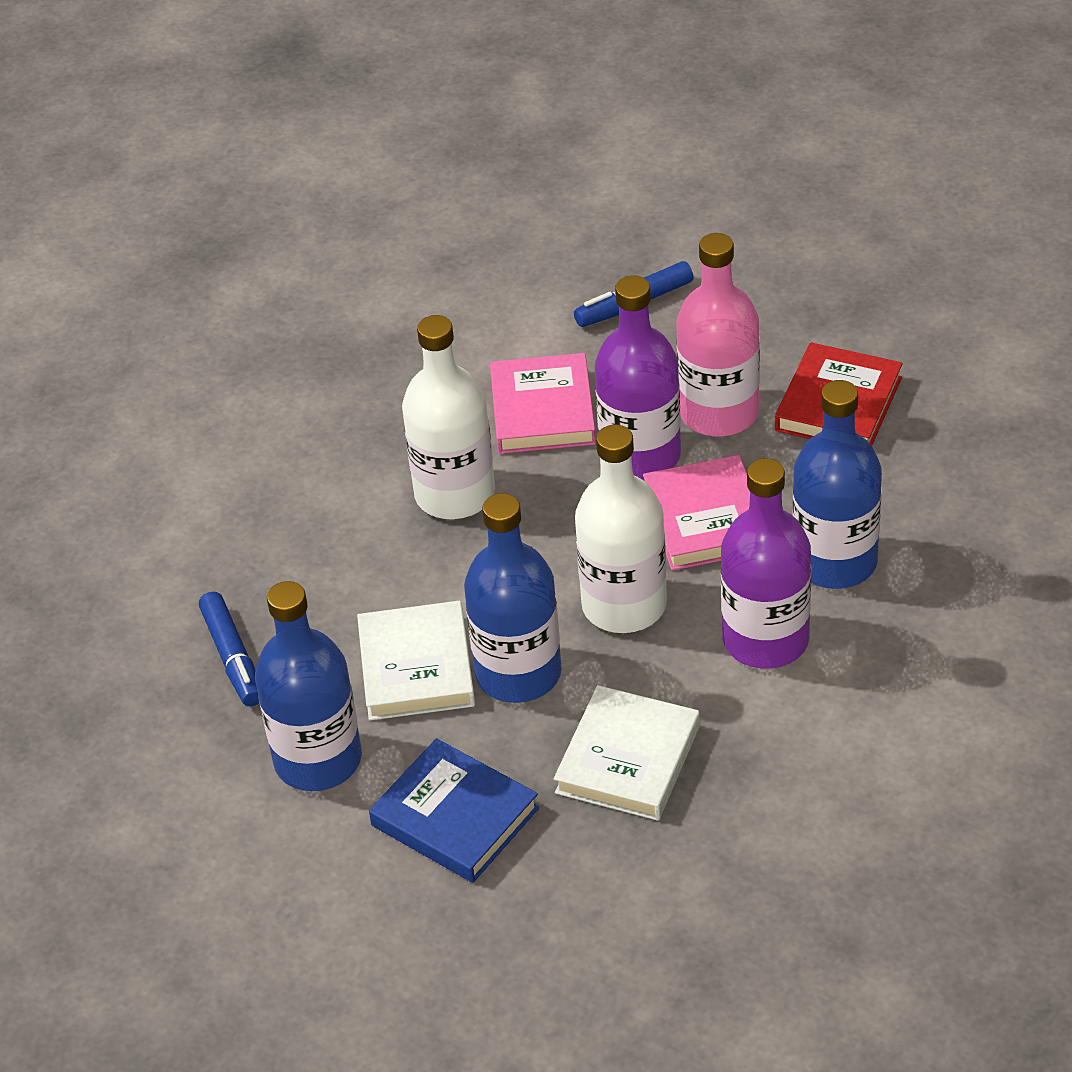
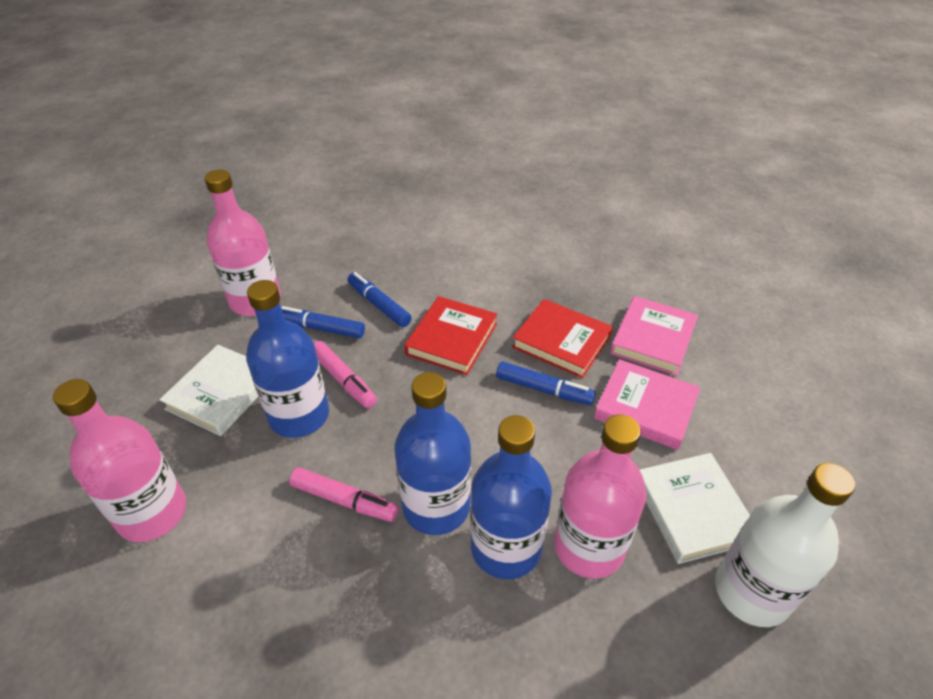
blue book: 1 -> 0
blue marker: 2 -> 3
pink bottle: 1 -> 3
pink marker: 0 -> 2
purple bottle: 2 -> 0
red book: 1 -> 2
white bottle: 2 -> 1

